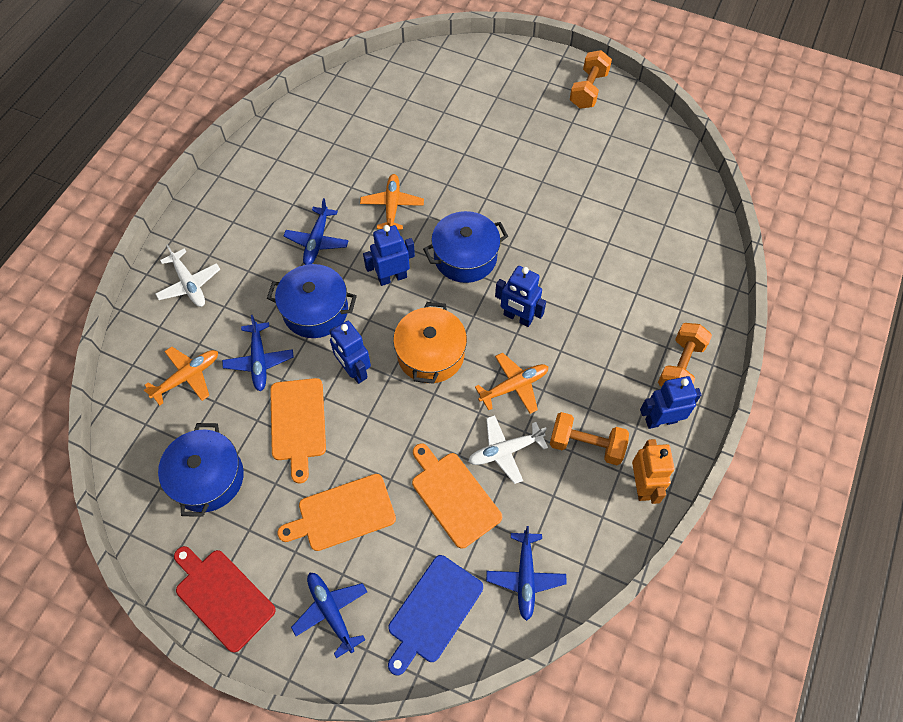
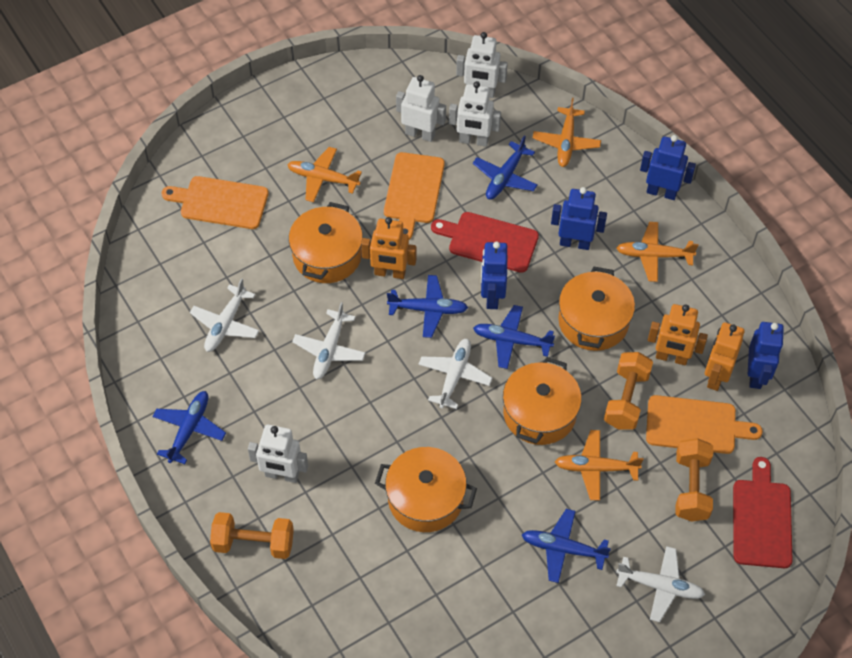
blue cutting board: 1 -> 0
blue plane: 4 -> 5
blue pot: 3 -> 0
orange plane: 3 -> 4
orange pot: 1 -> 4
orange robot: 1 -> 3
red cutting board: 1 -> 2
white plane: 2 -> 4
white robot: 0 -> 4

